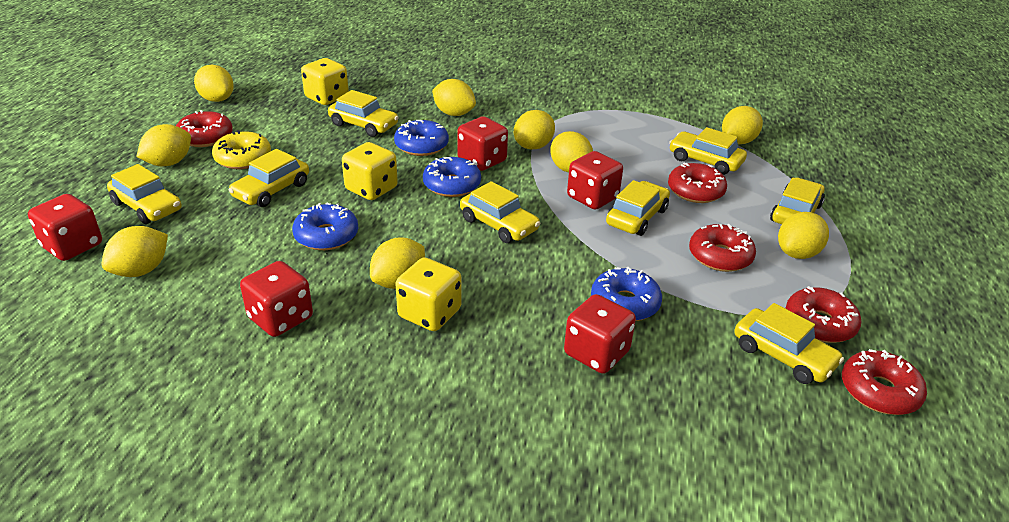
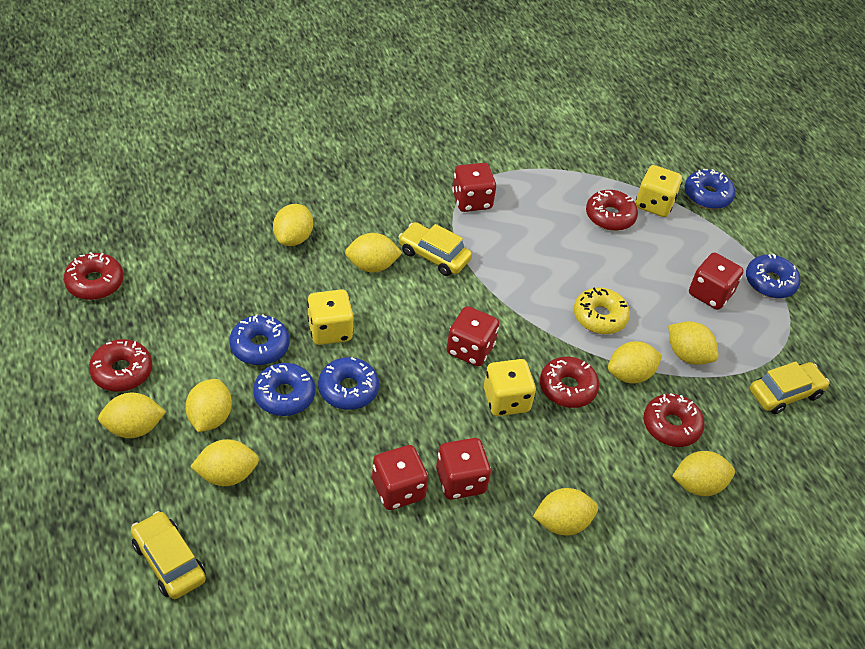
blue donut: 4 -> 5
yellow car: 8 -> 3

